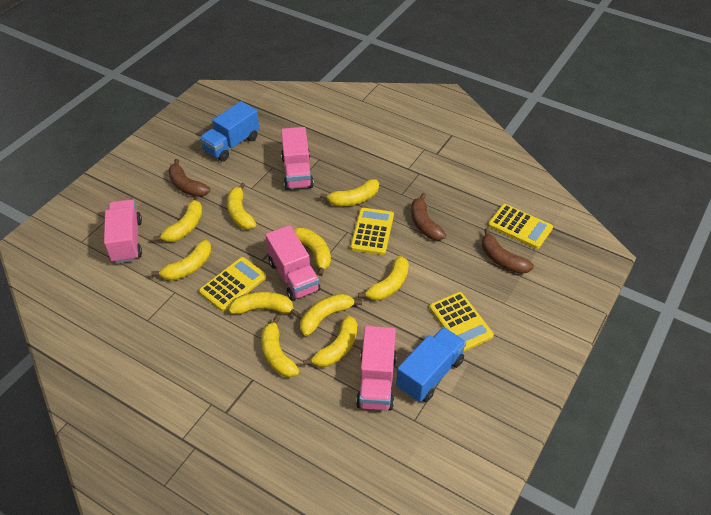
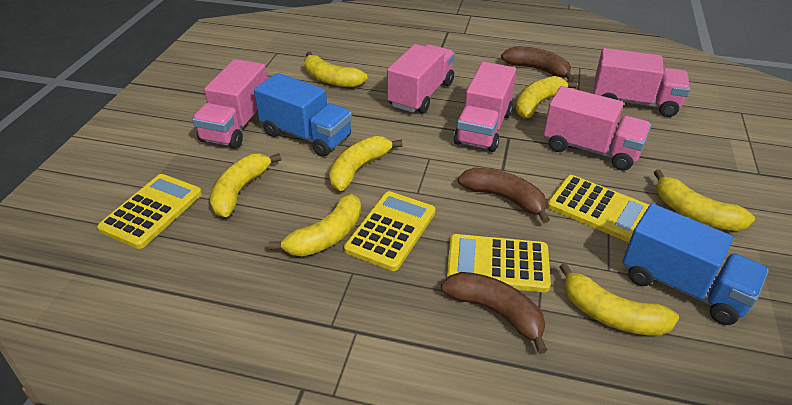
pink truck: 4 -> 5
yellow banana: 10 -> 7

